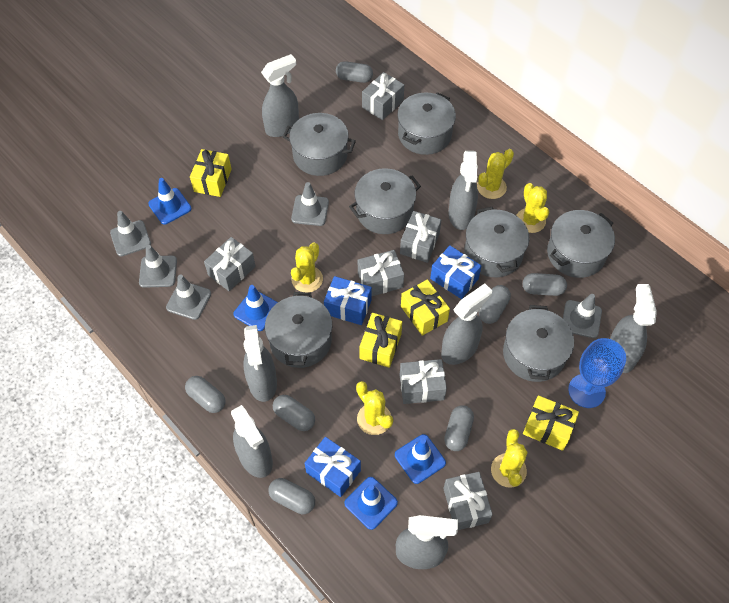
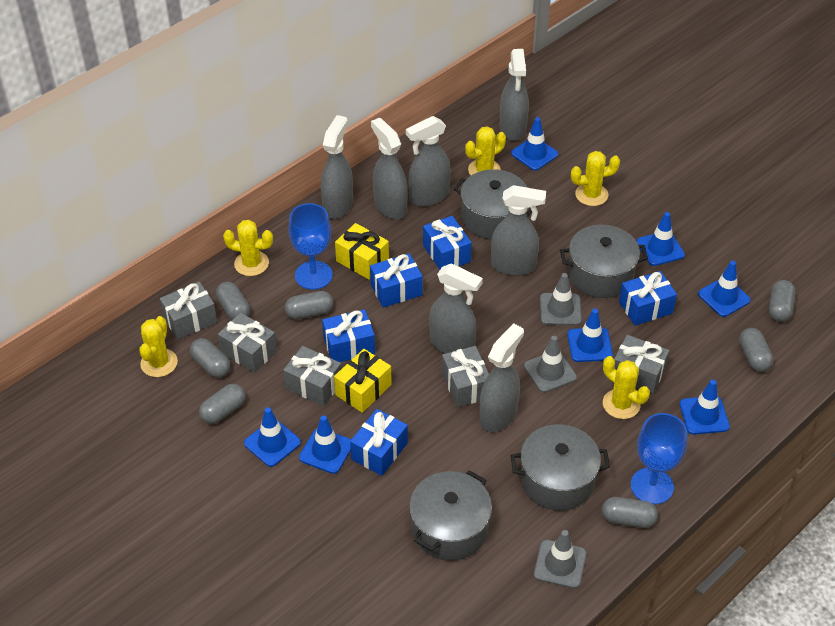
blue gift: 3 -> 5
blue goblet: 1 -> 2
blue traffic cone: 4 -> 7
grey gift: 6 -> 5
grey pot: 7 -> 4
grey traffic cone: 5 -> 3
yellow gift: 4 -> 2

